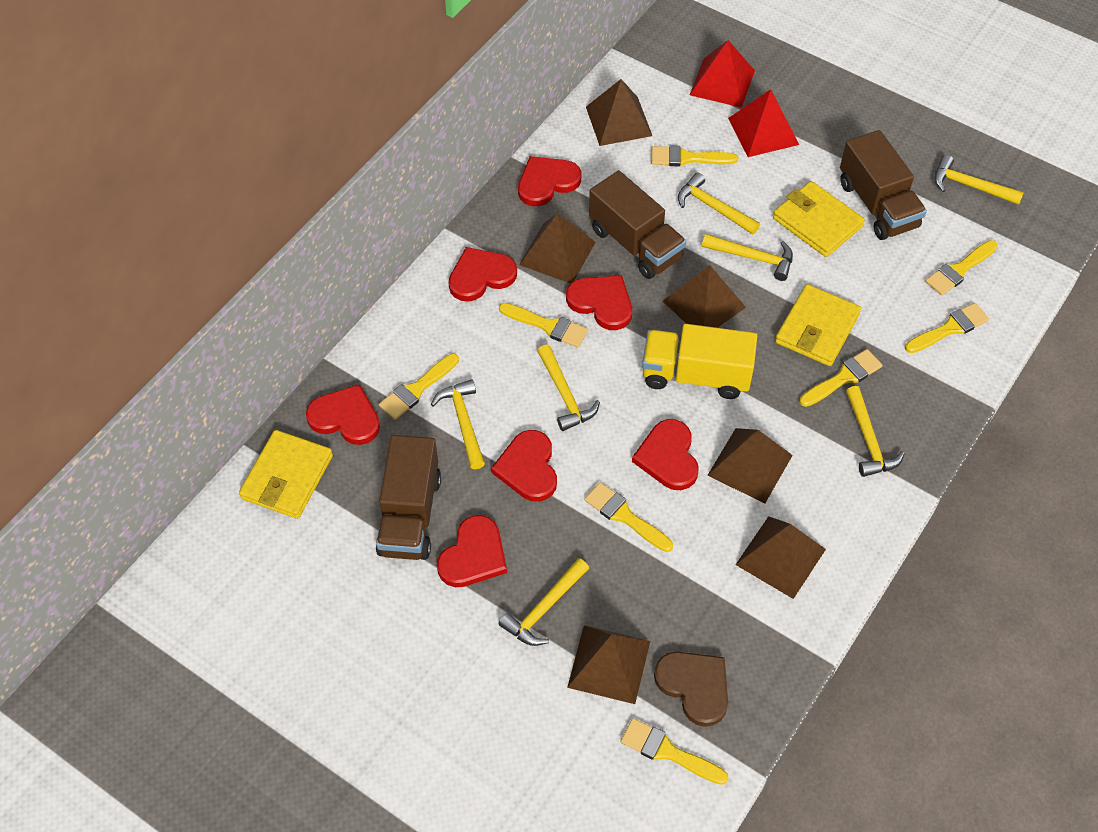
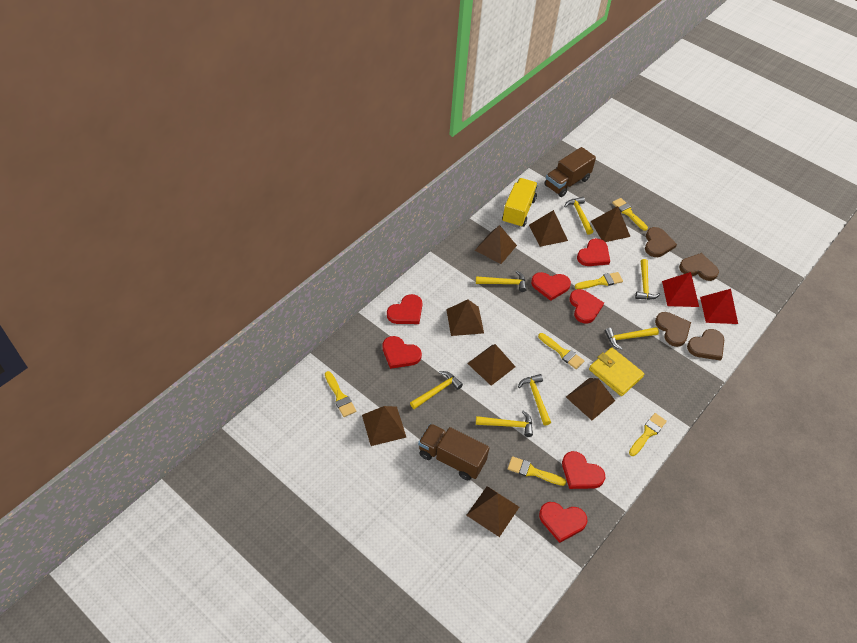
brown heart: 1 -> 4
brown pyramid: 6 -> 8
brown truck: 3 -> 2
yellow brush: 8 -> 6
yellow wallet: 3 -> 1

